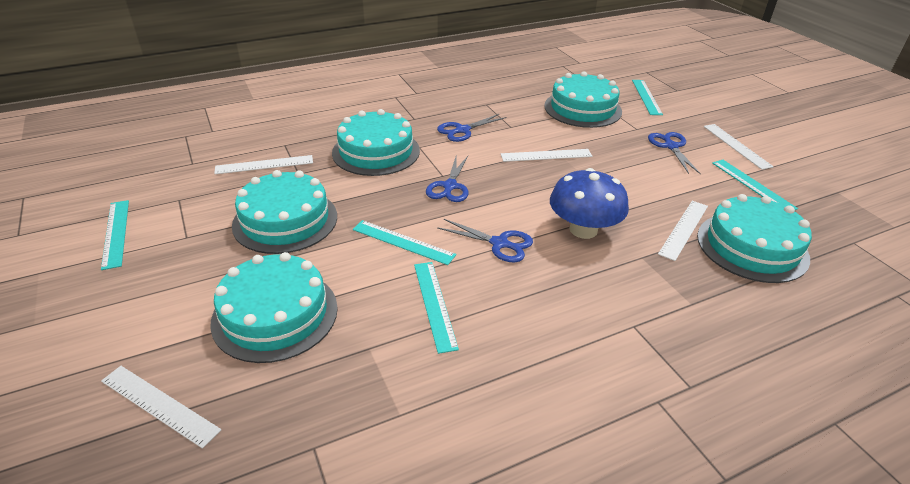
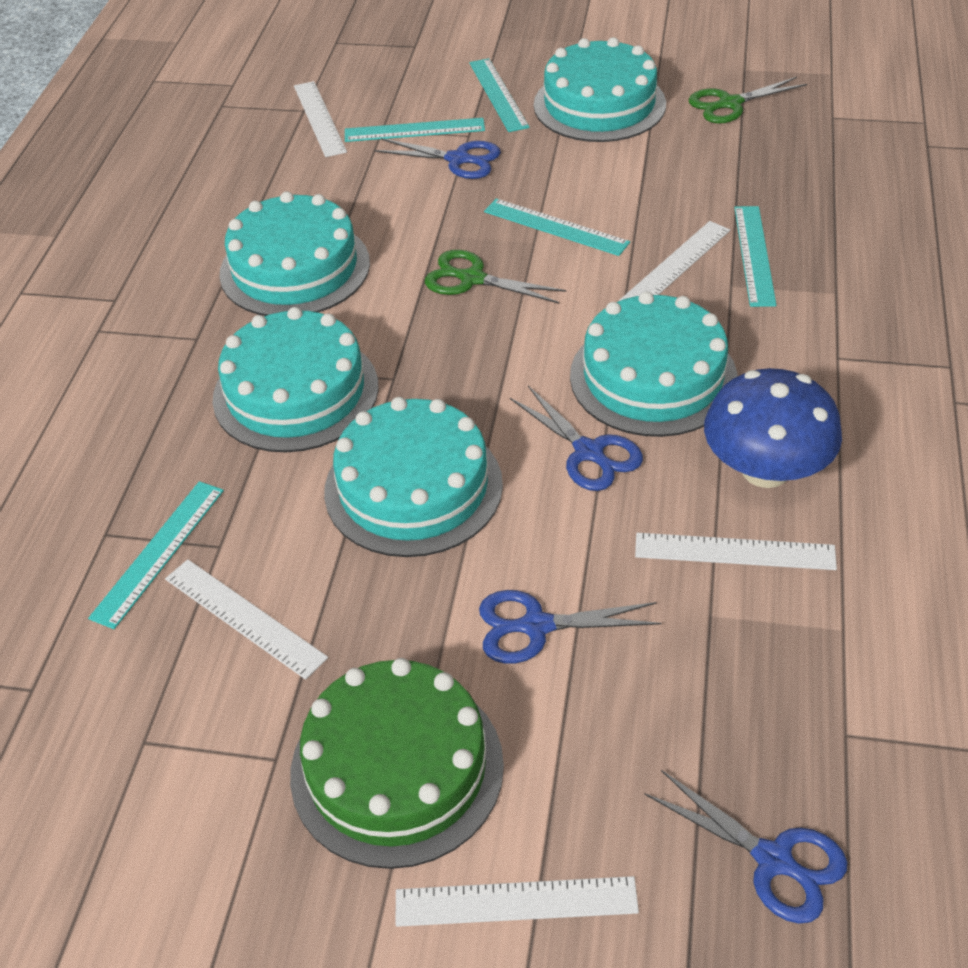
green cake: 0 -> 1
green scissors: 0 -> 2

